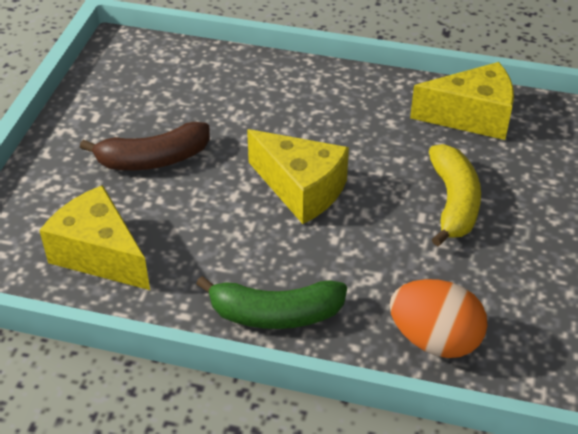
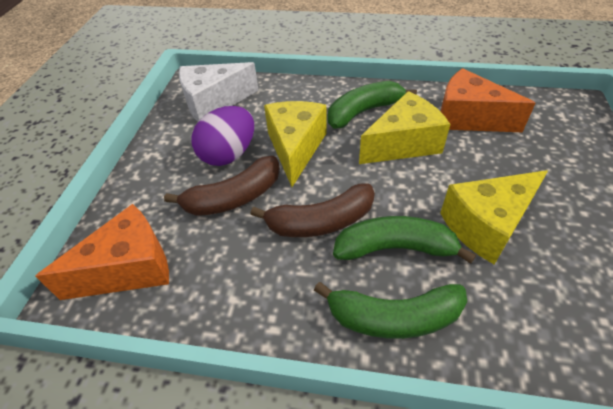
brown banana: 1 -> 2
green banana: 1 -> 3
orange cheese: 0 -> 2
orange egg: 1 -> 0
purple egg: 0 -> 1
white cheese: 0 -> 1
yellow banana: 1 -> 0

